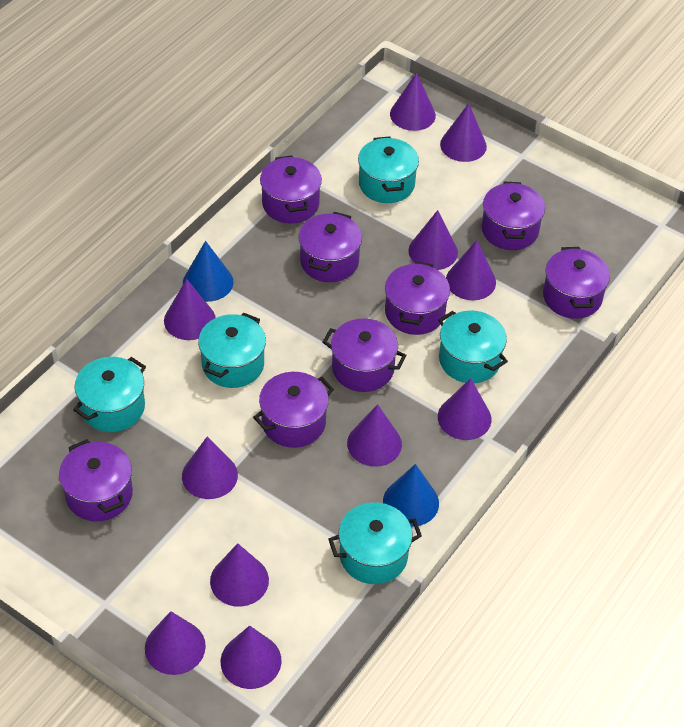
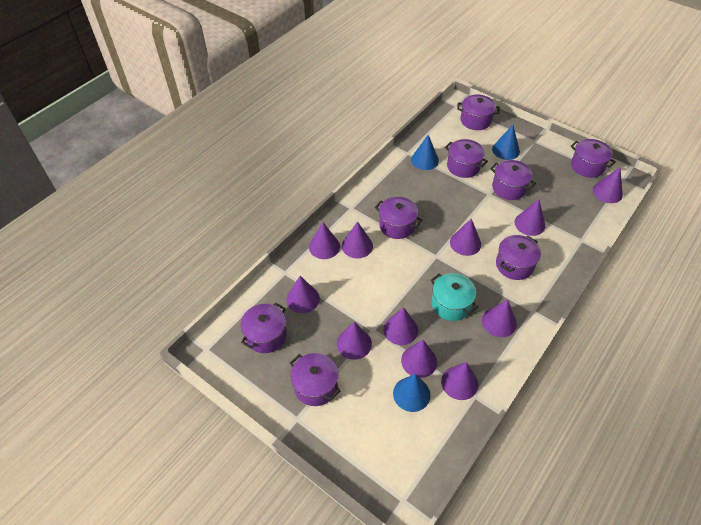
blue cone: 2 -> 3
turquoise pot: 5 -> 1

